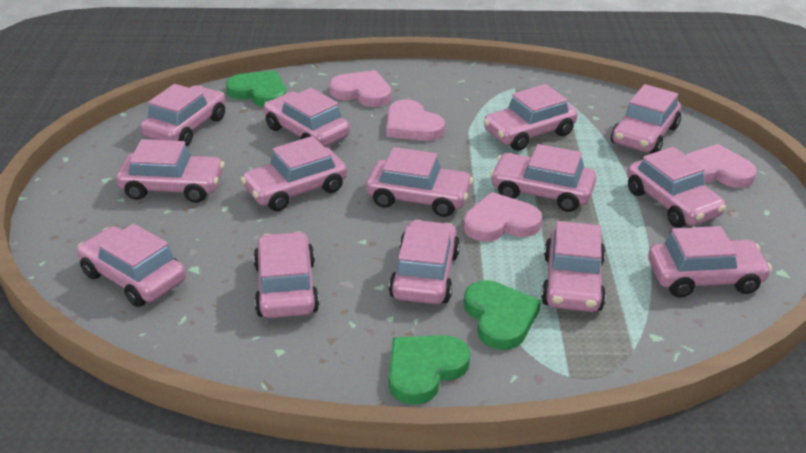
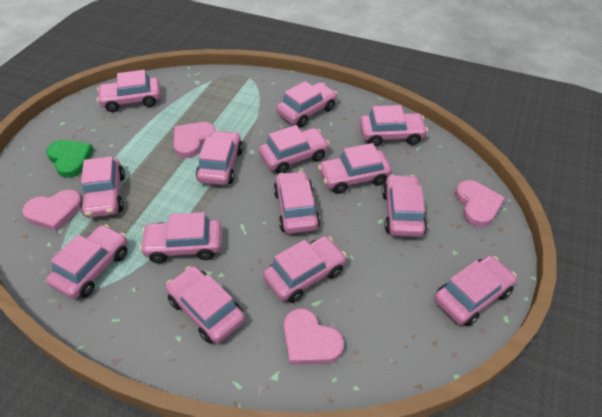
green heart: 3 -> 1

